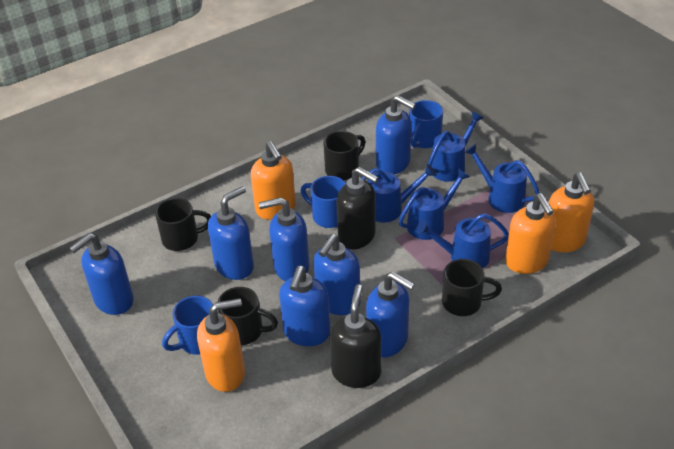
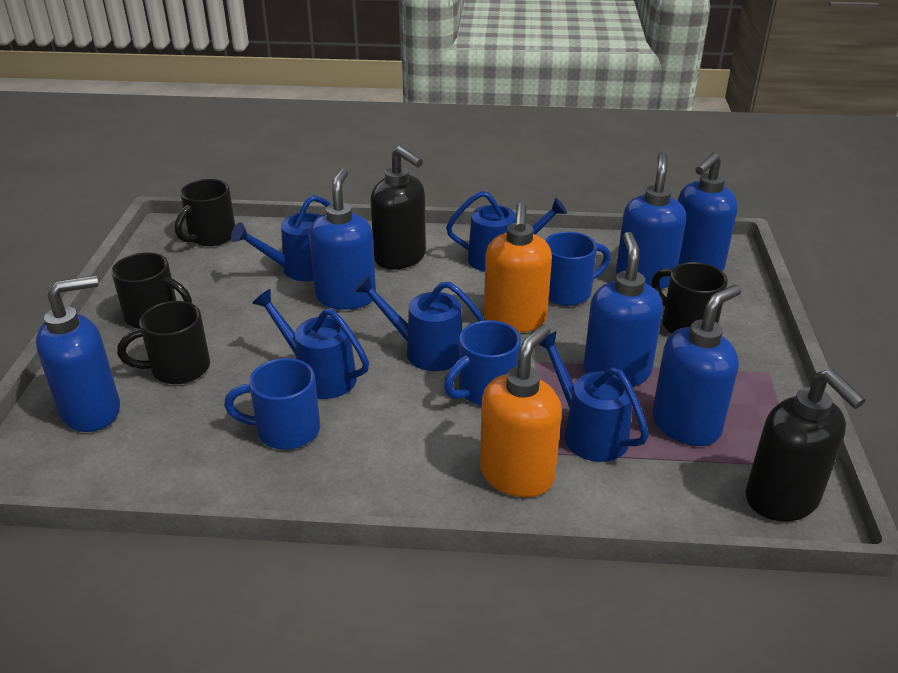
blue soap dispenser: 7 -> 6
orange soap dispenser: 4 -> 2

